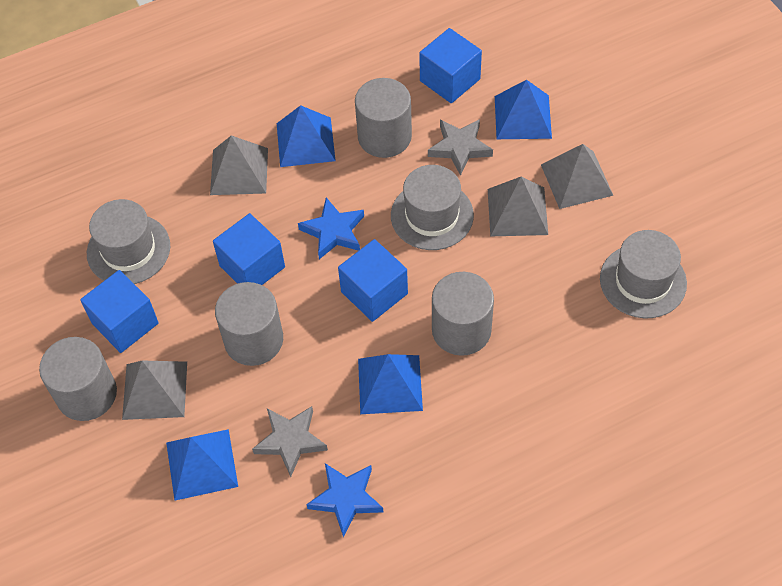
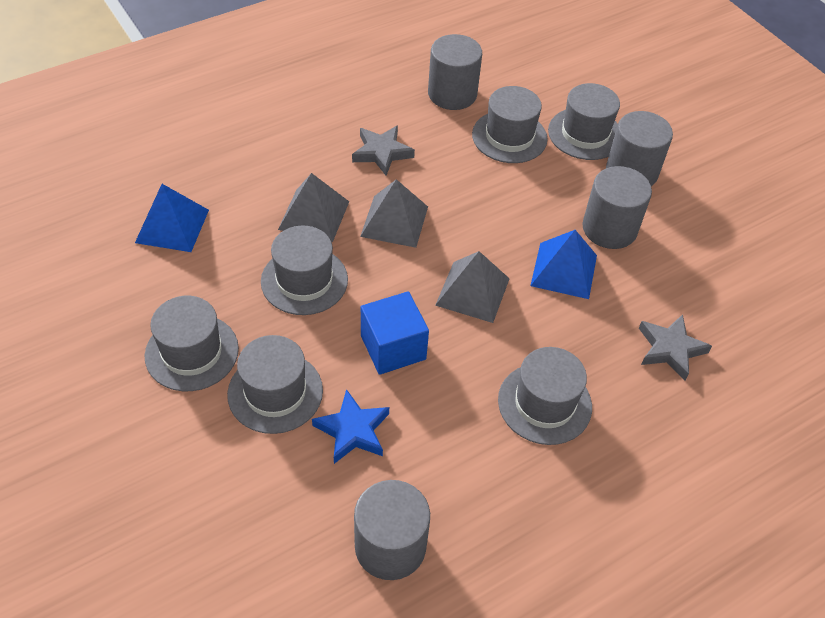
blue cube: 4 -> 1
blue pyramid: 4 -> 2
blue star: 2 -> 1
grey hat: 3 -> 6
grey pyramid: 4 -> 3

